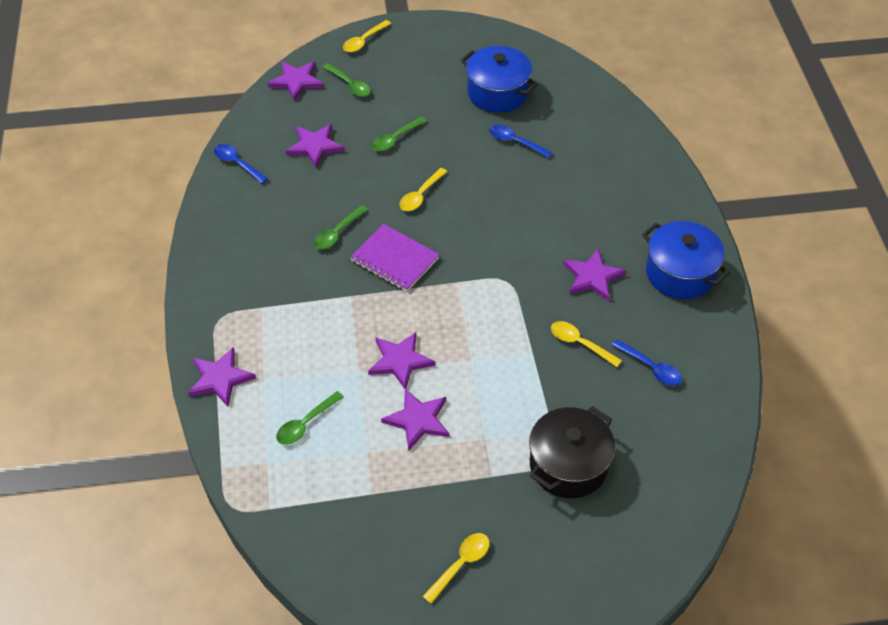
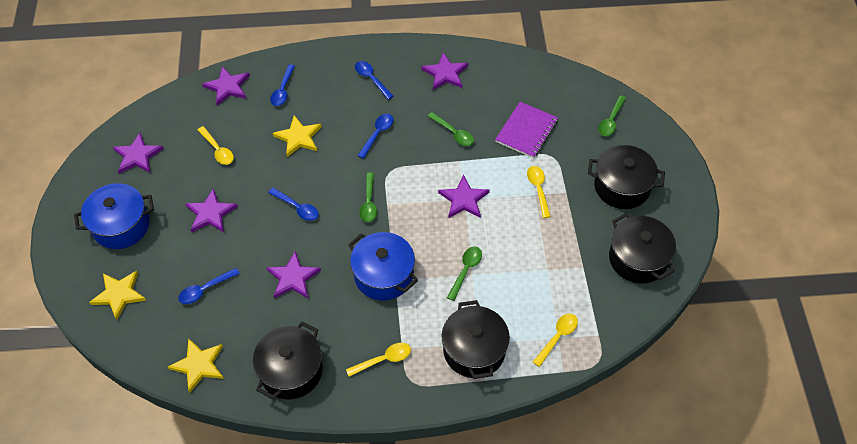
black pot: 1 -> 4
blue spoon: 3 -> 5
yellow star: 0 -> 3

